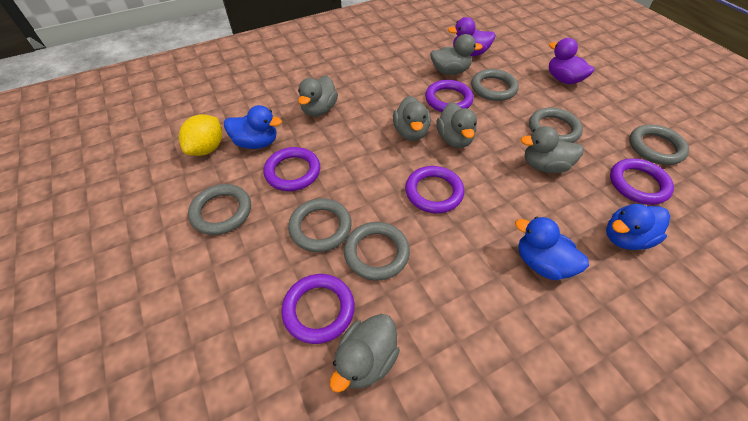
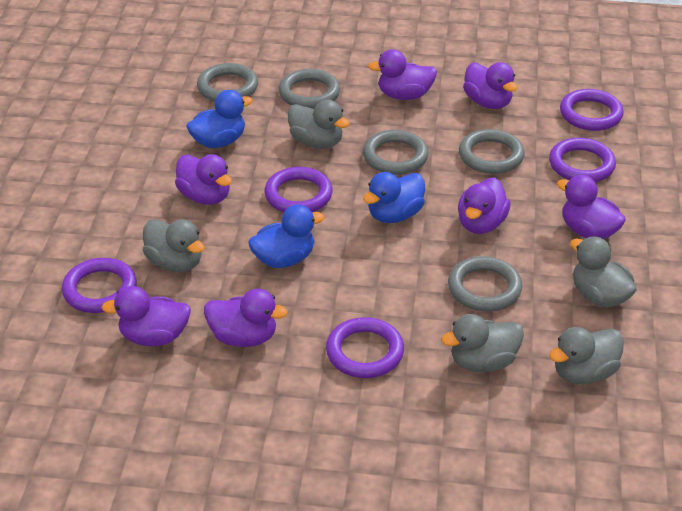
grey duck: 6 -> 5
grey ring: 6 -> 5
purple duck: 2 -> 7
yellow lemon: 1 -> 0

